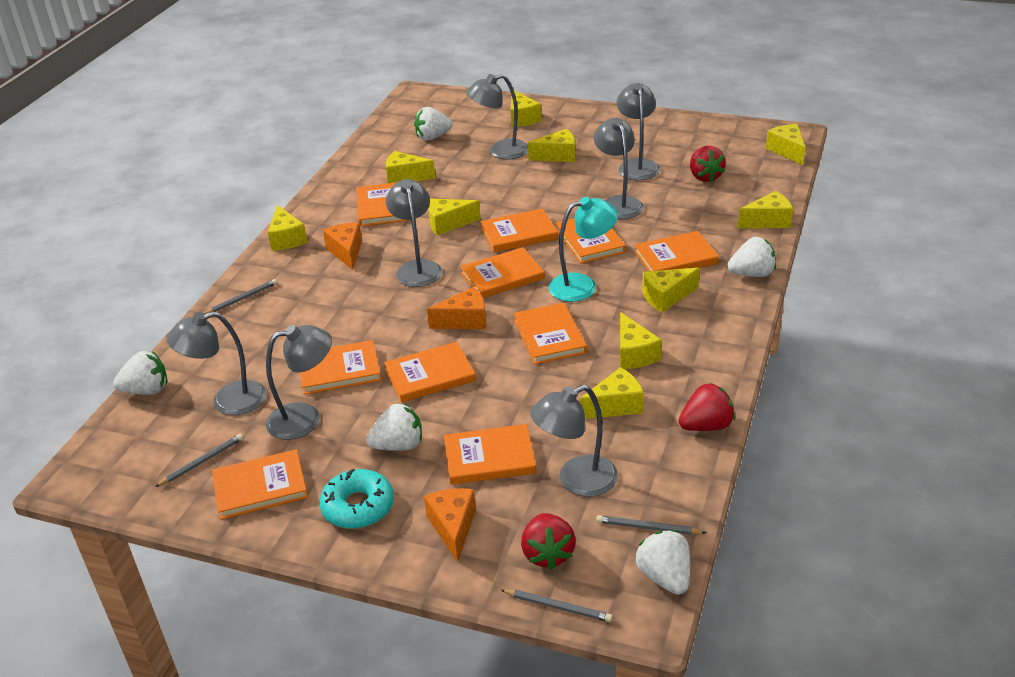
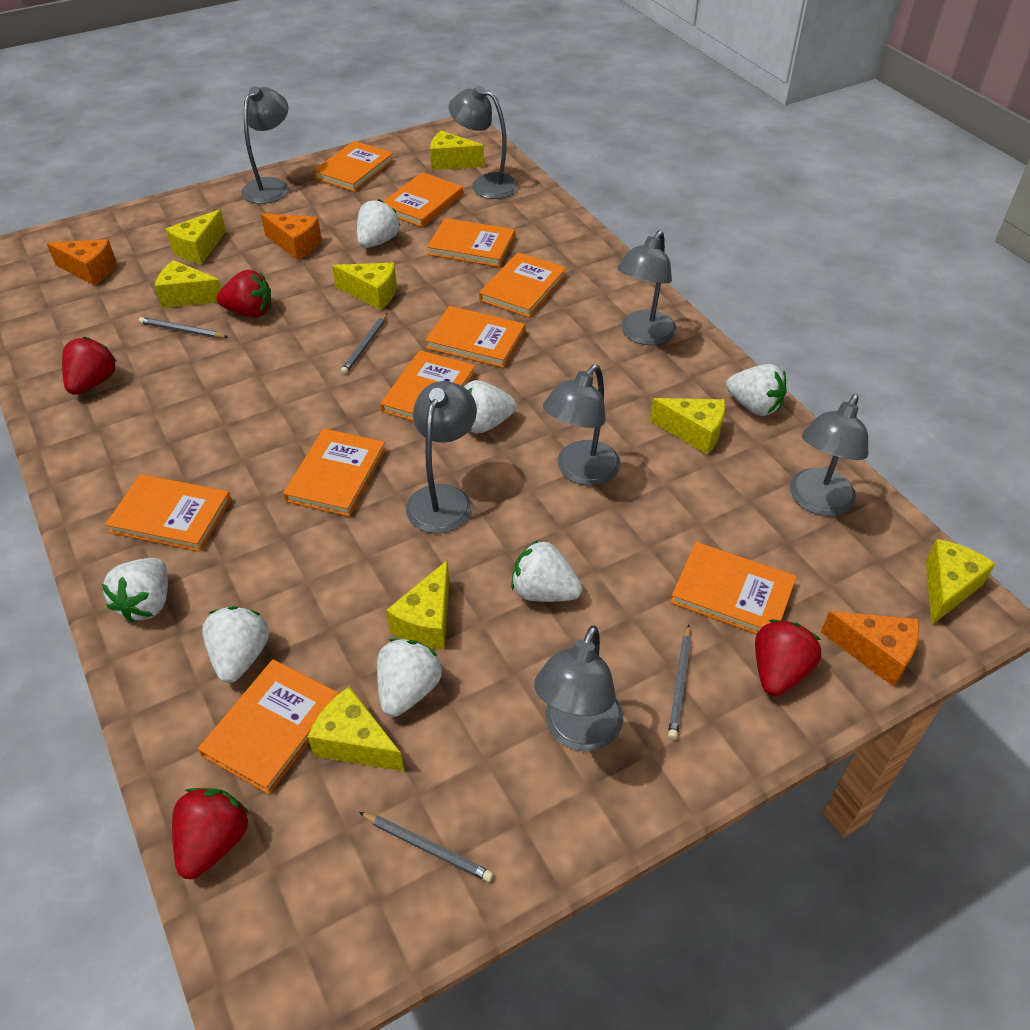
red strawberry: 3 -> 4
turquoise donut: 1 -> 0
turquoise lamp: 1 -> 0
white strawberry: 5 -> 7
yellow cheese: 10 -> 8

